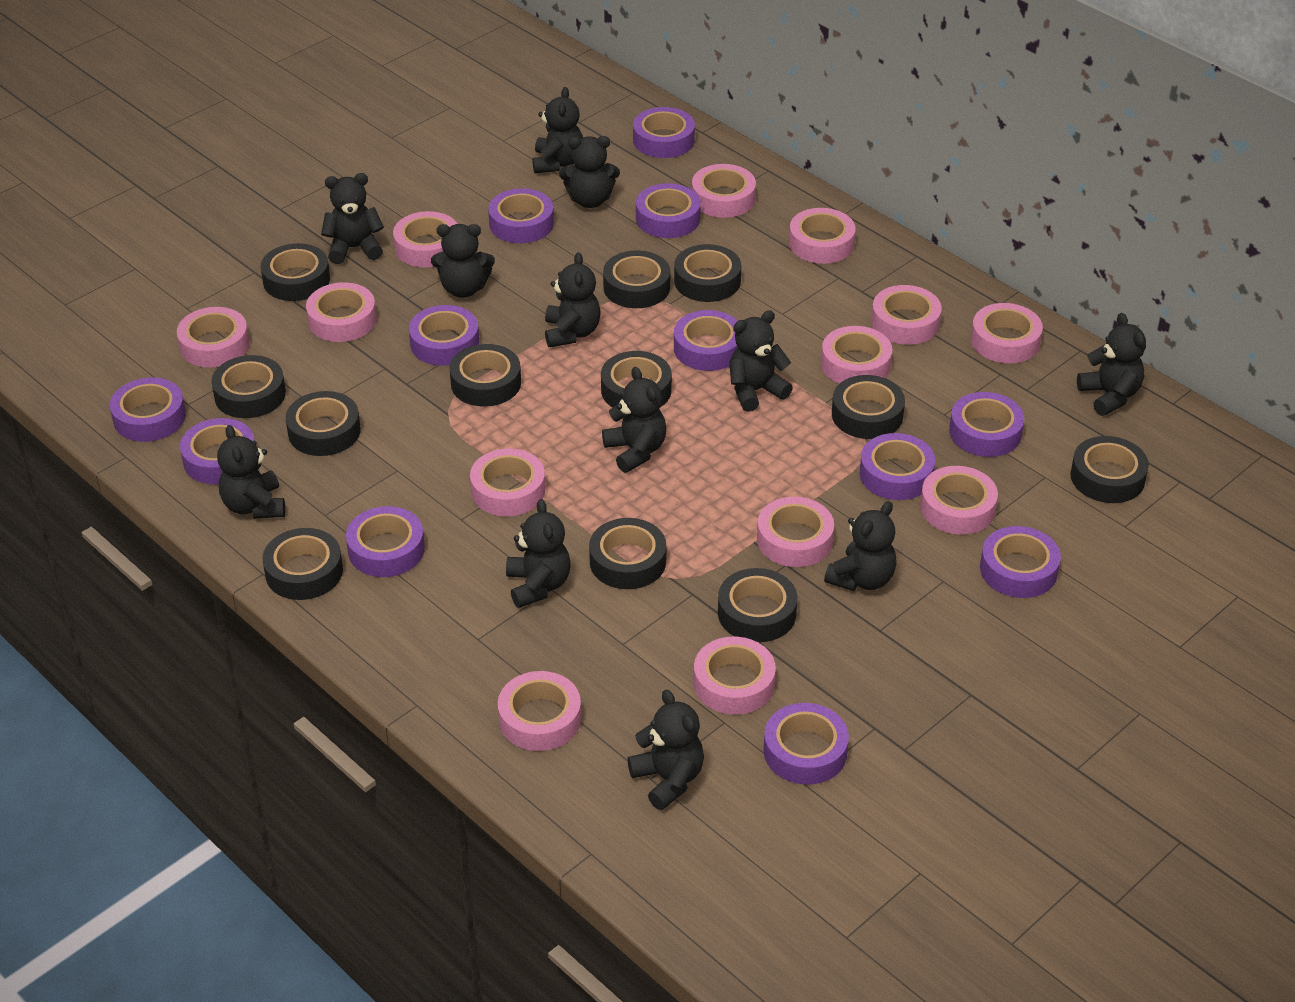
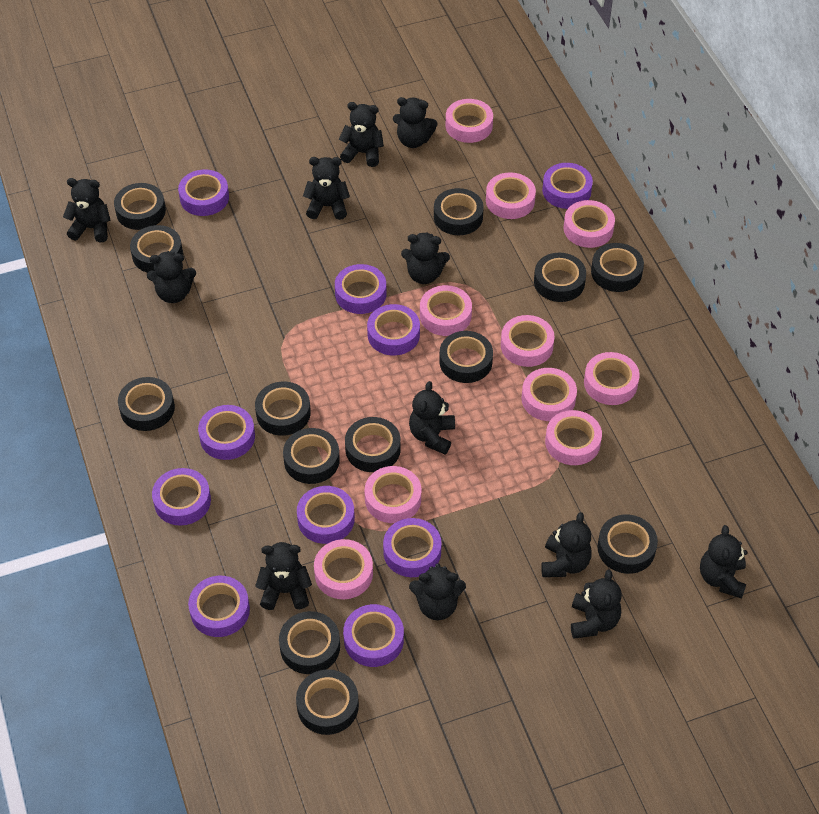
black tape: 12 -> 13
pink tape: 13 -> 10
purple tape: 12 -> 10

